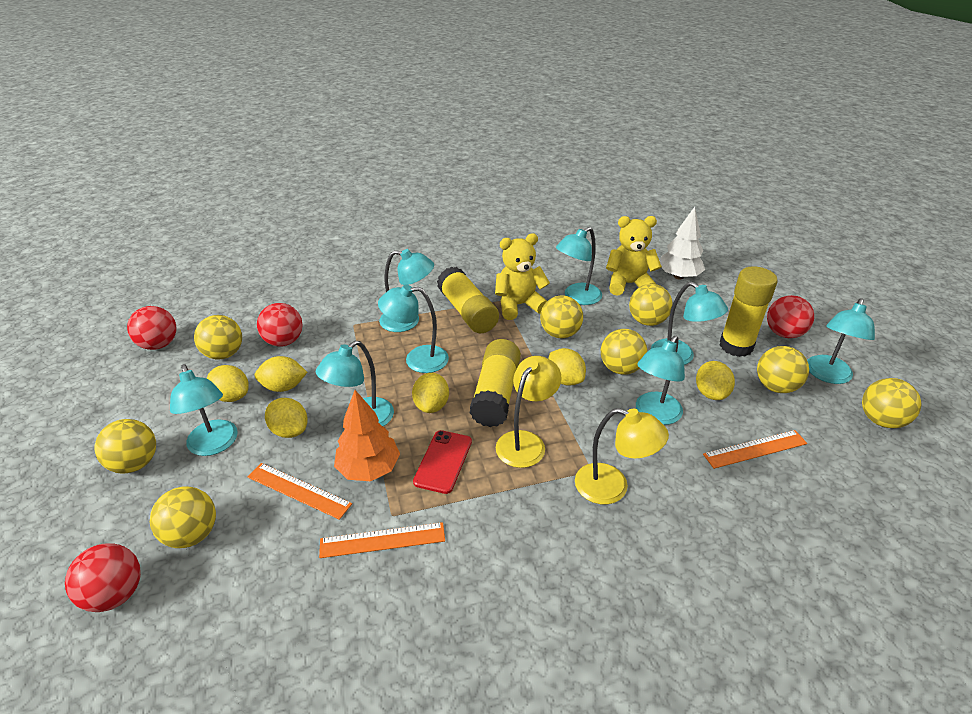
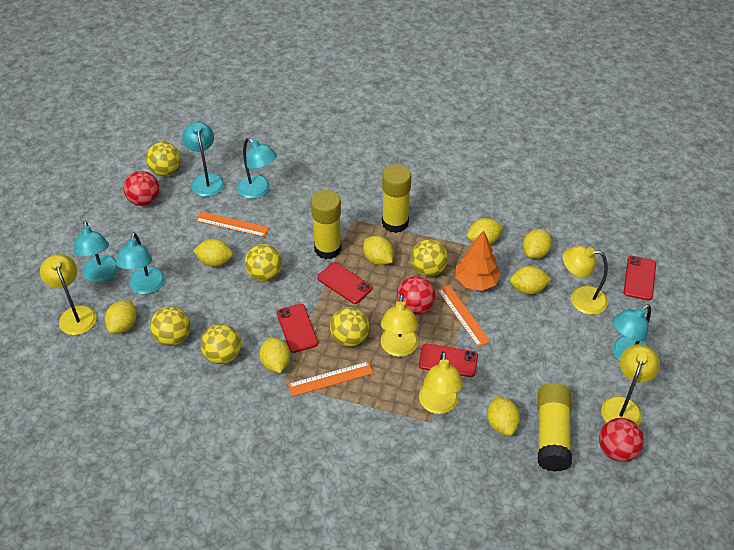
red ball: 4 -> 3
red phone: 1 -> 4
turquoise lamp: 8 -> 5
white tree: 1 -> 0
yellow ball: 8 -> 6
yellow lamp: 2 -> 5
yellow lemon: 6 -> 8
yellow teddy bear: 2 -> 0

